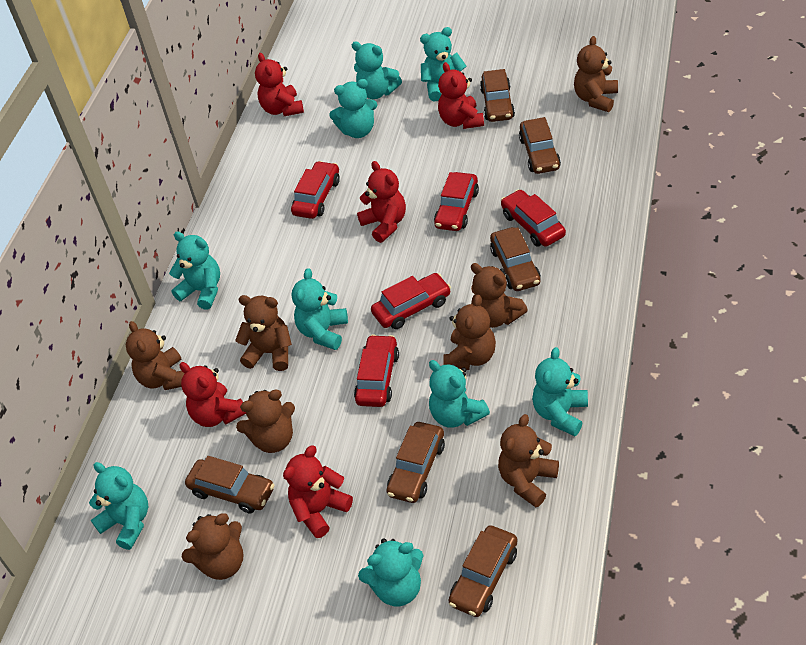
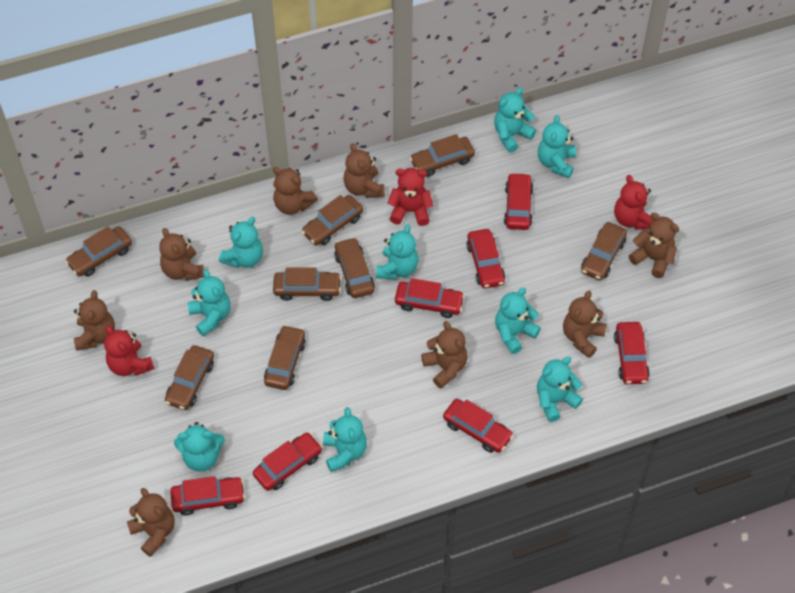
brown car: 6 -> 8
red car: 5 -> 7
red teddy bear: 5 -> 3

